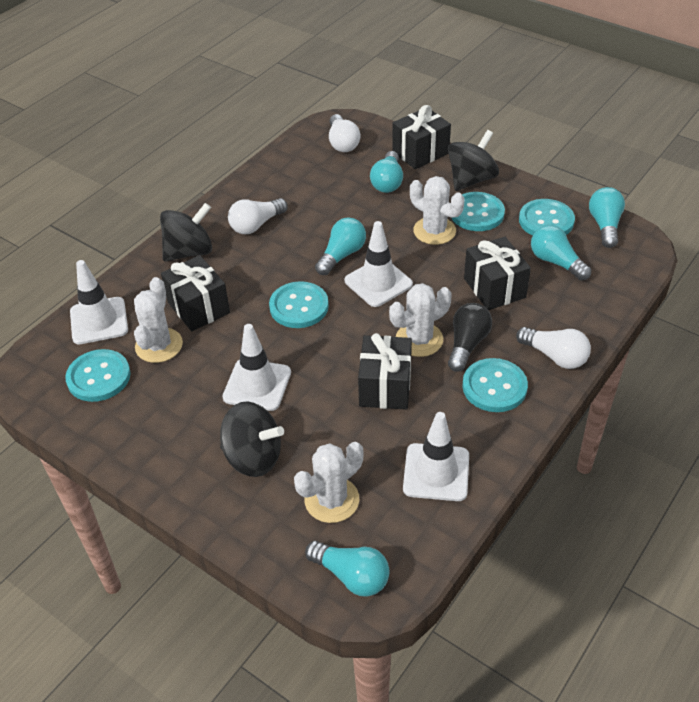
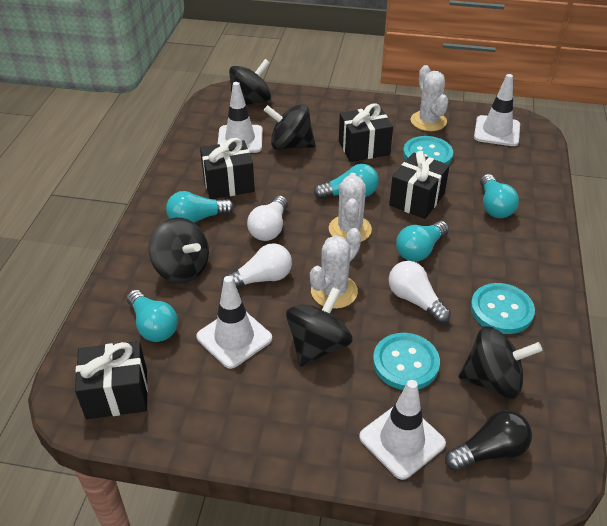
black spinning top: 3 -> 5
turquoise button: 5 -> 3
white cactus: 4 -> 3

